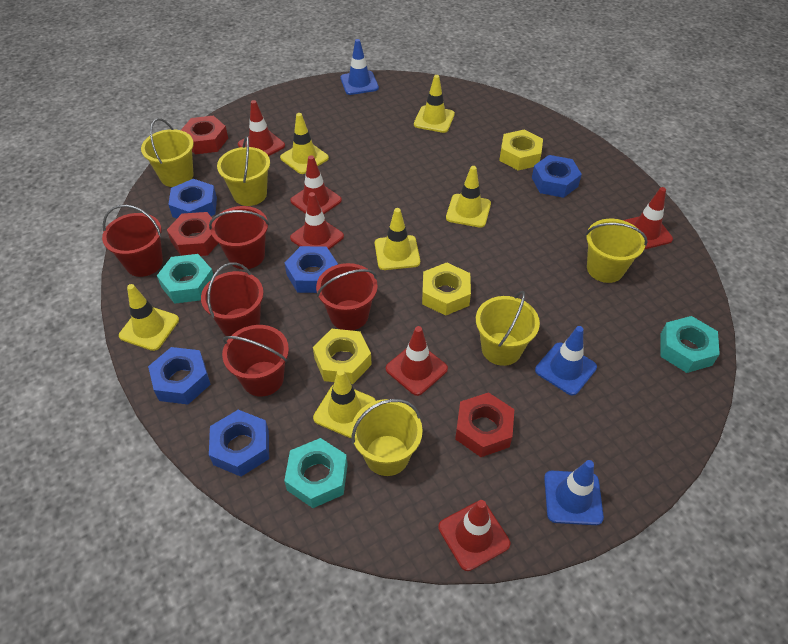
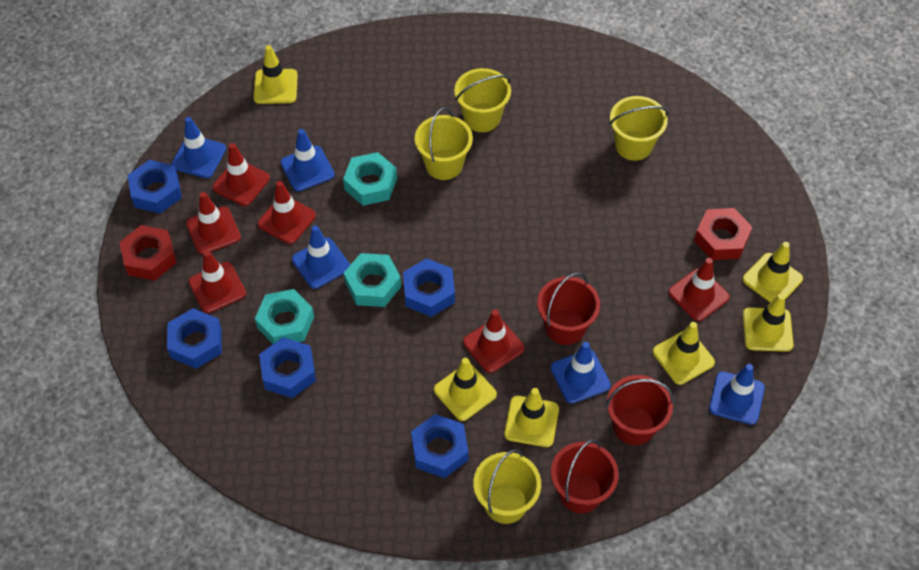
blue traffic cone: 3 -> 5
red bucket: 5 -> 3
red nut: 3 -> 2
yellow bucket: 5 -> 4
yellow nut: 3 -> 0

